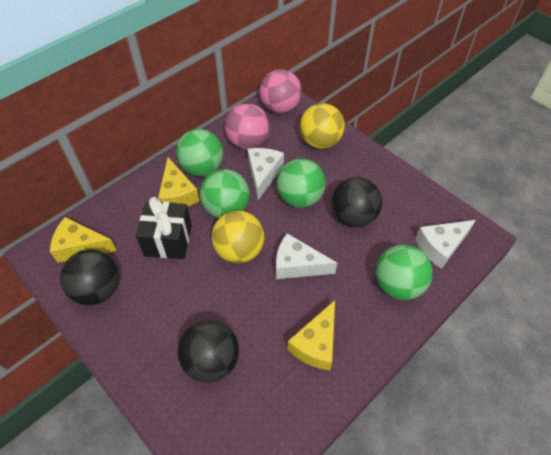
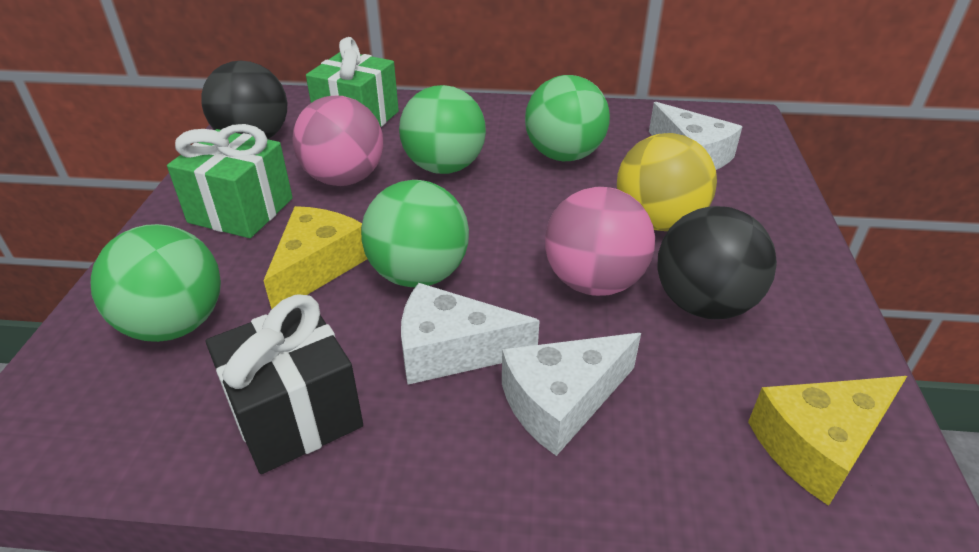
black ball: 3 -> 2
green gift: 0 -> 2
yellow ball: 2 -> 1
yellow cheese: 3 -> 2

